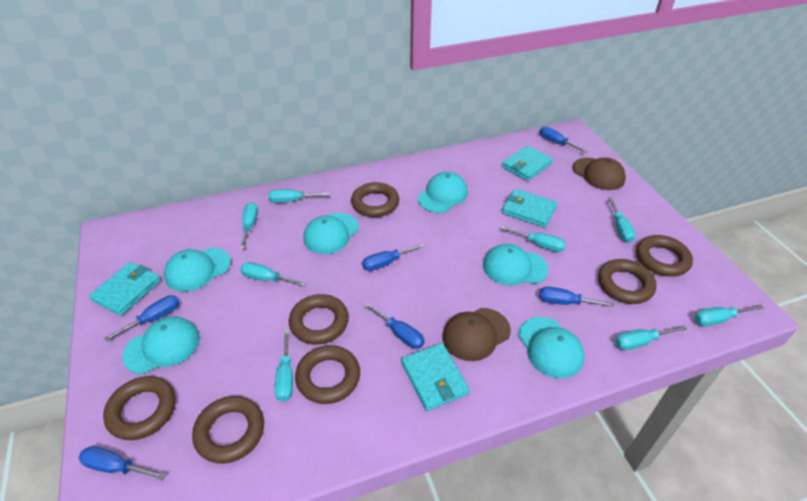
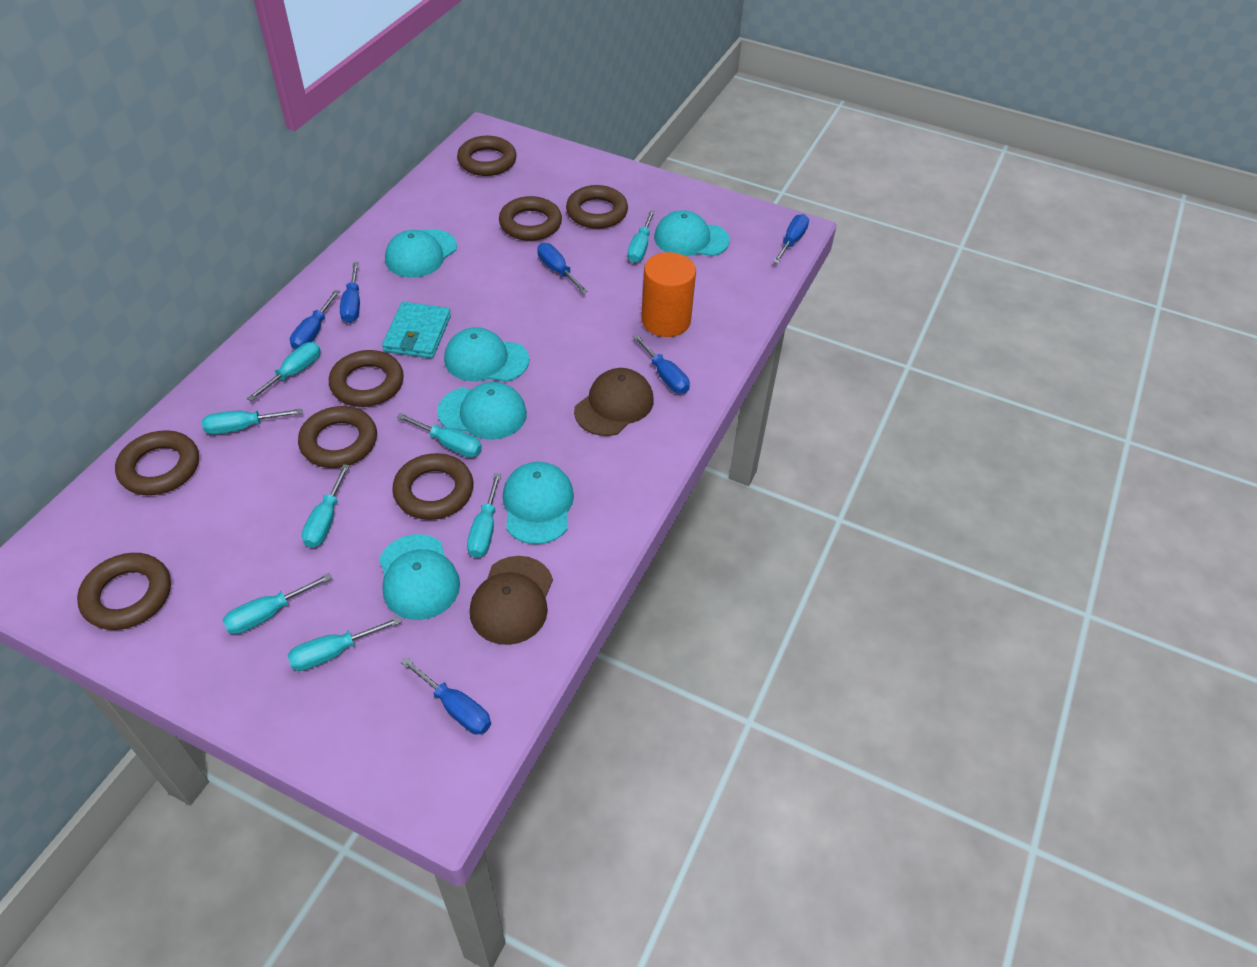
brown ring: 7 -> 8
orange cylinder: 0 -> 1
turquoise wallet: 4 -> 1

